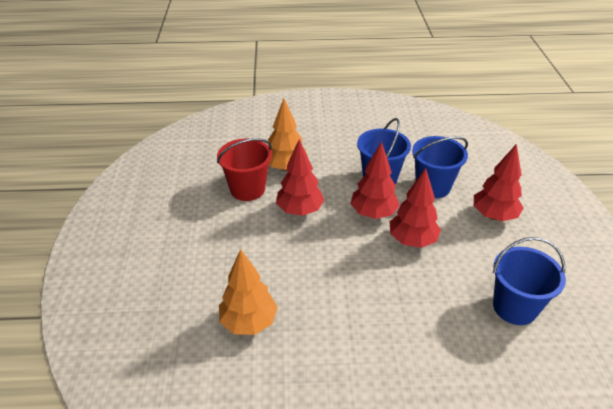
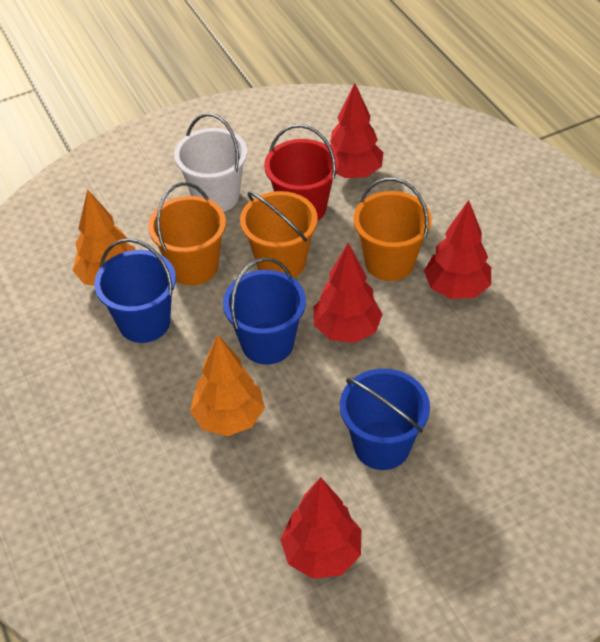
orange bucket: 0 -> 3
white bucket: 0 -> 1

